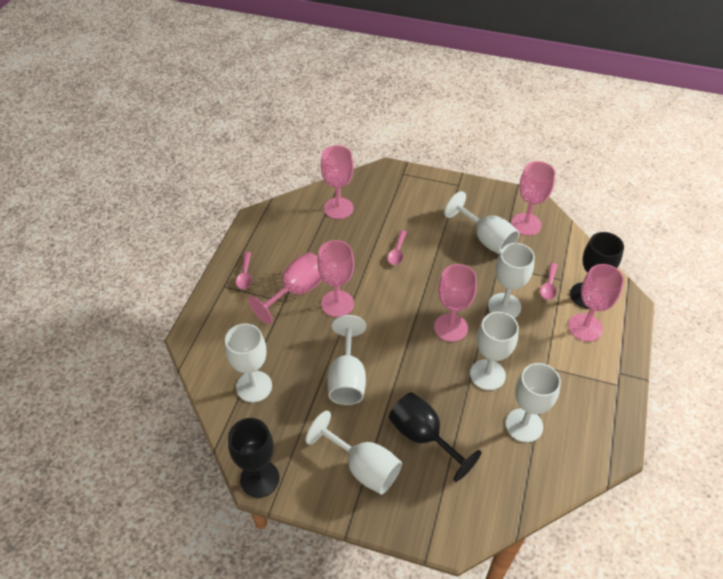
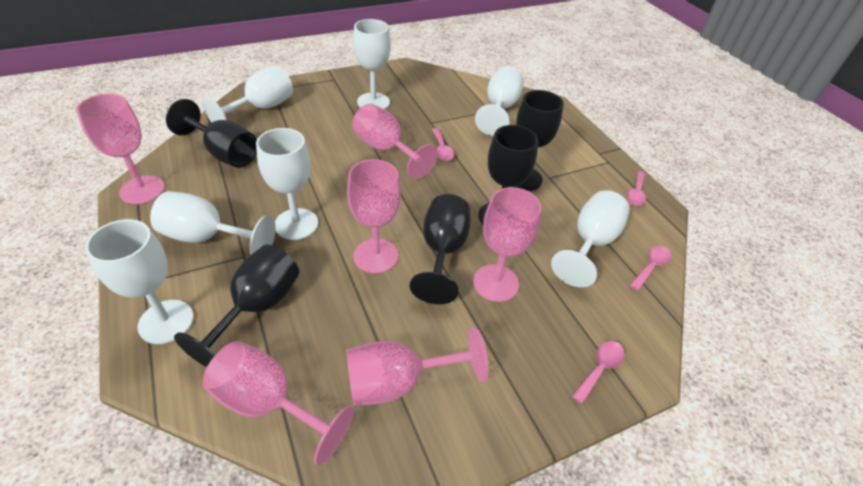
black goblet: 3 -> 5
pink spoon: 3 -> 4

